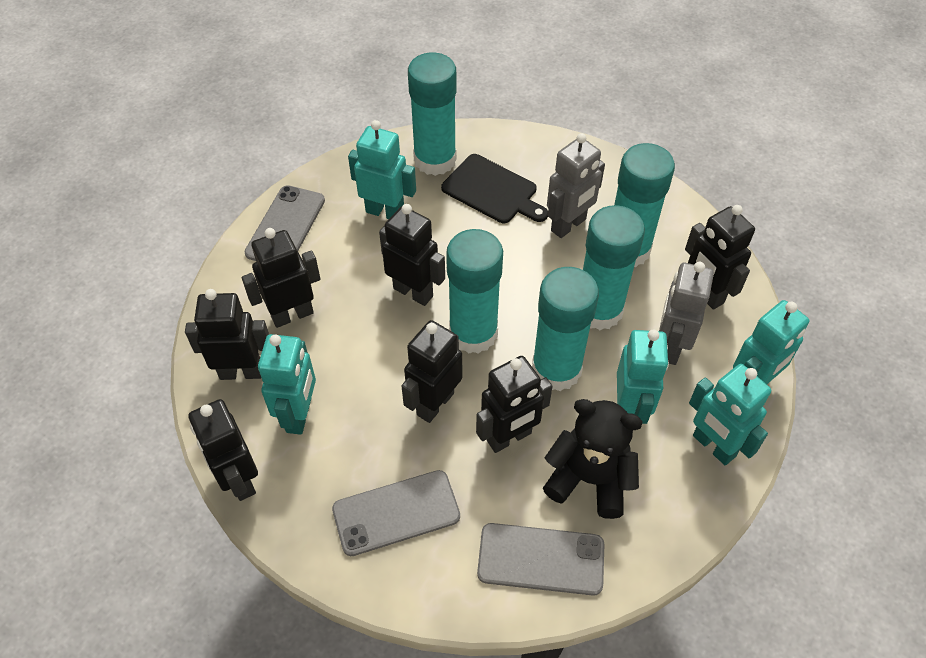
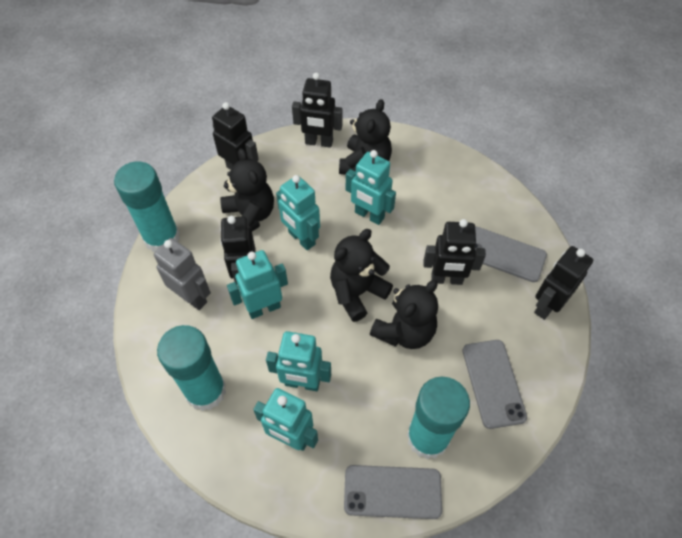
black cutting board: 1 -> 0
black robot: 7 -> 5
black teddy bear: 1 -> 4
grey robot: 2 -> 1
turquoise glue stick: 5 -> 3

